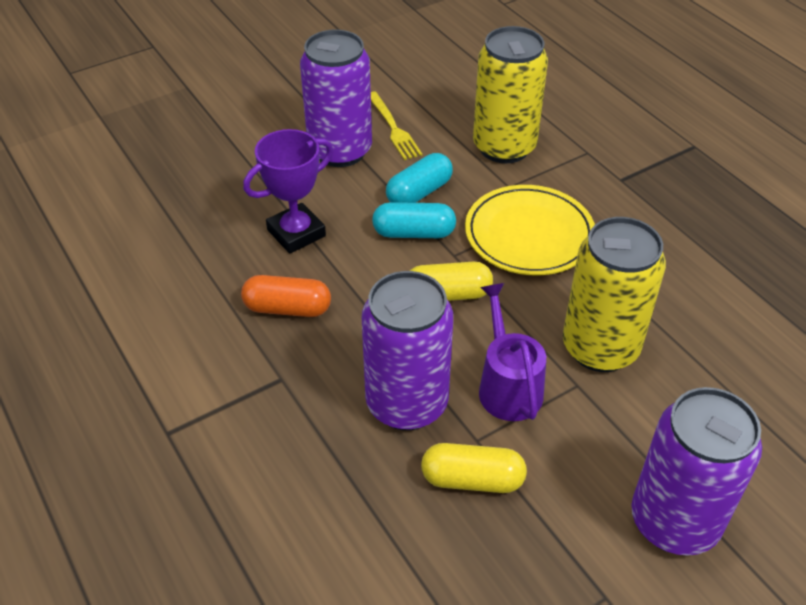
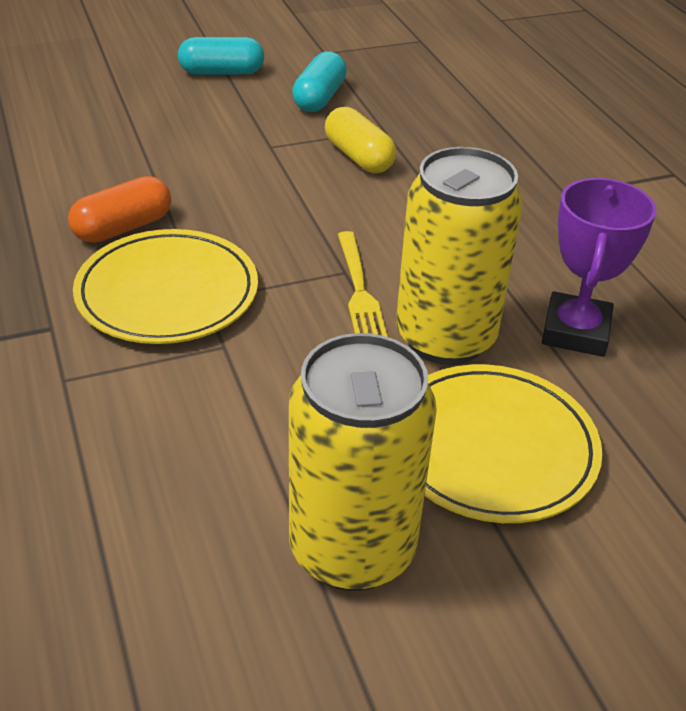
purple can: 3 -> 0
purple watering can: 1 -> 0
yellow capsule: 2 -> 1
yellow plate: 1 -> 2

